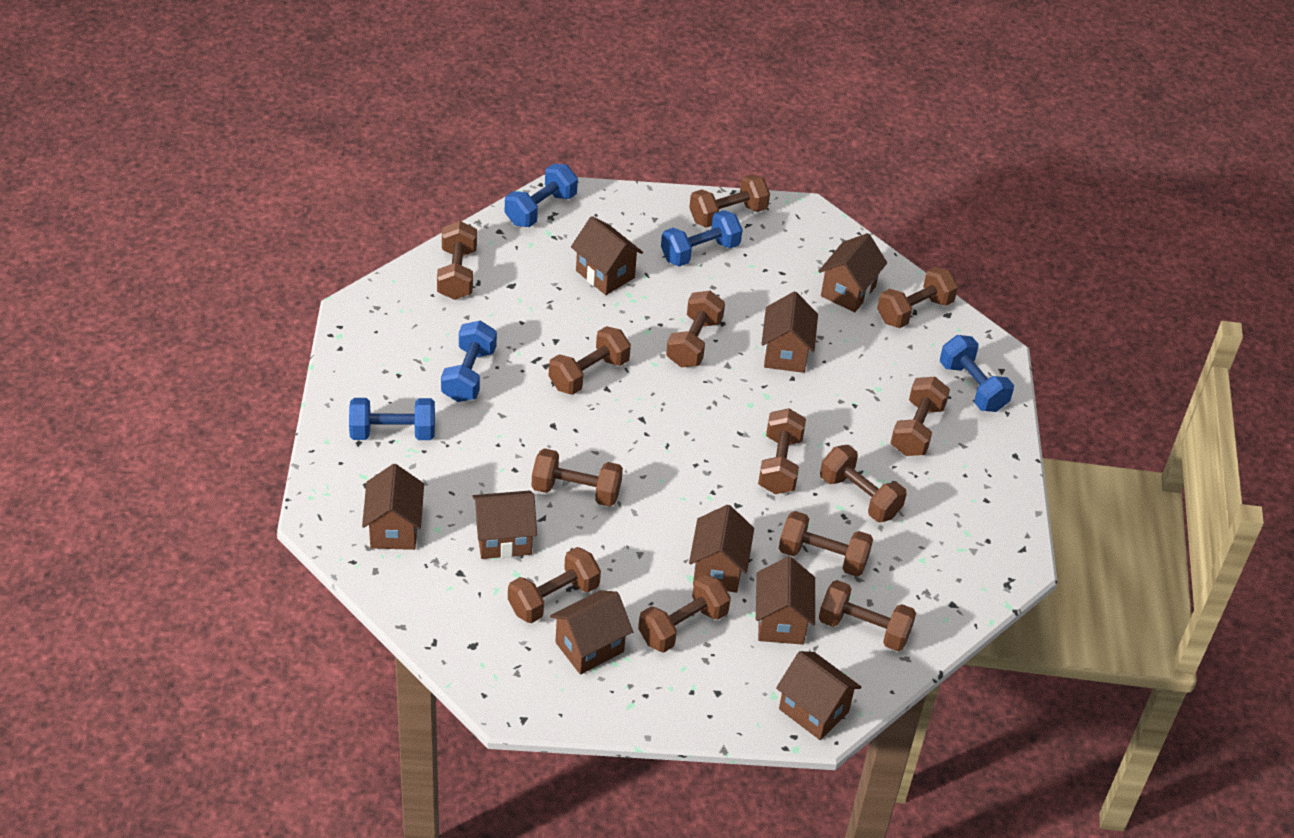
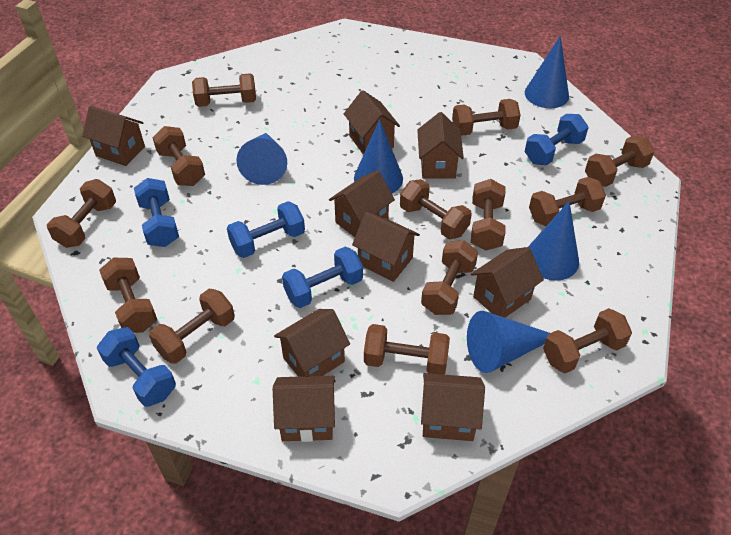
blue cone: 0 -> 5

